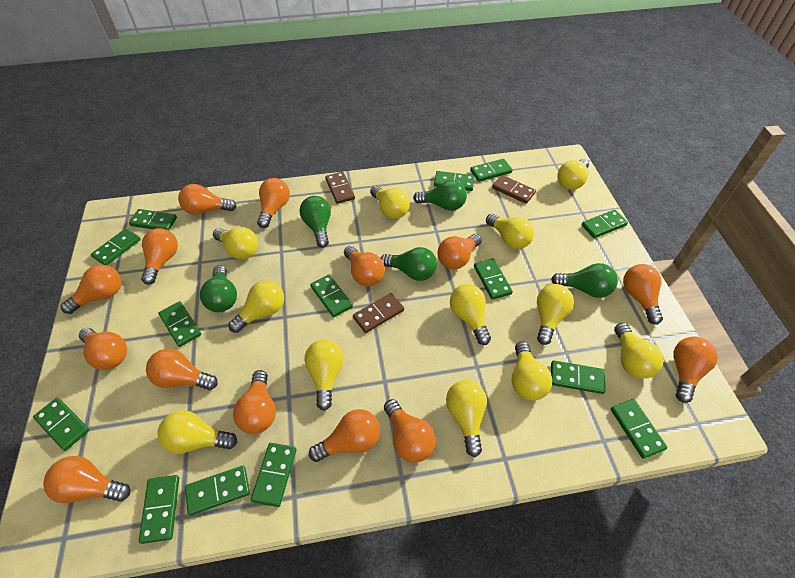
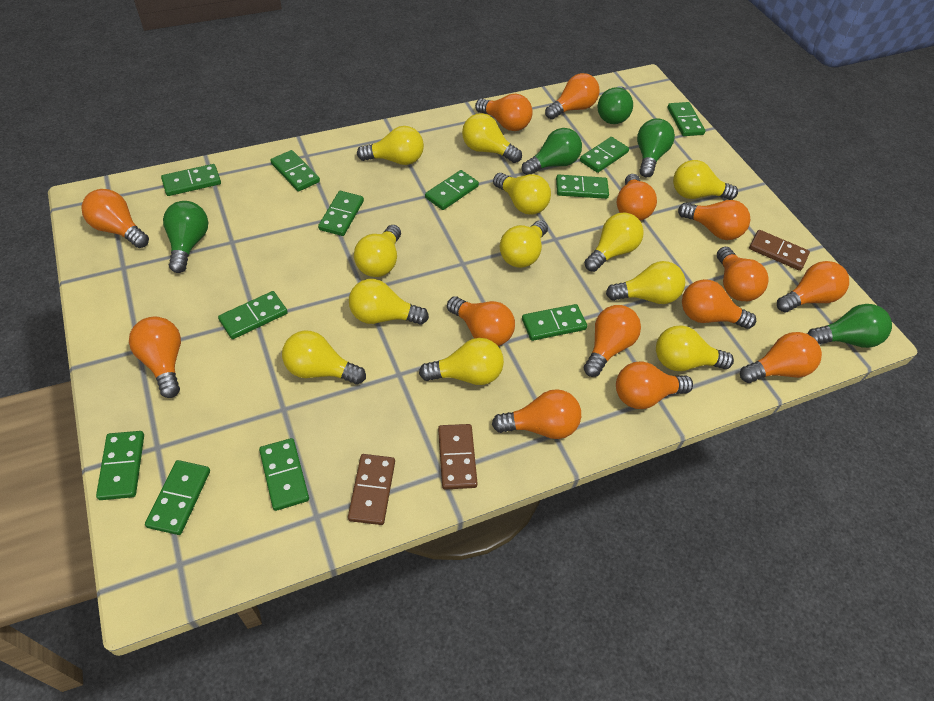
green domino: 14 -> 12

